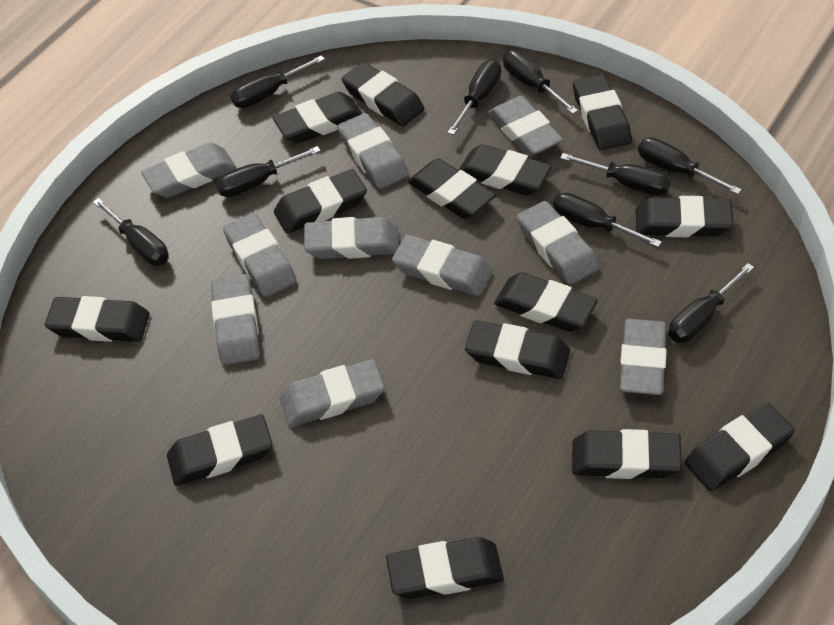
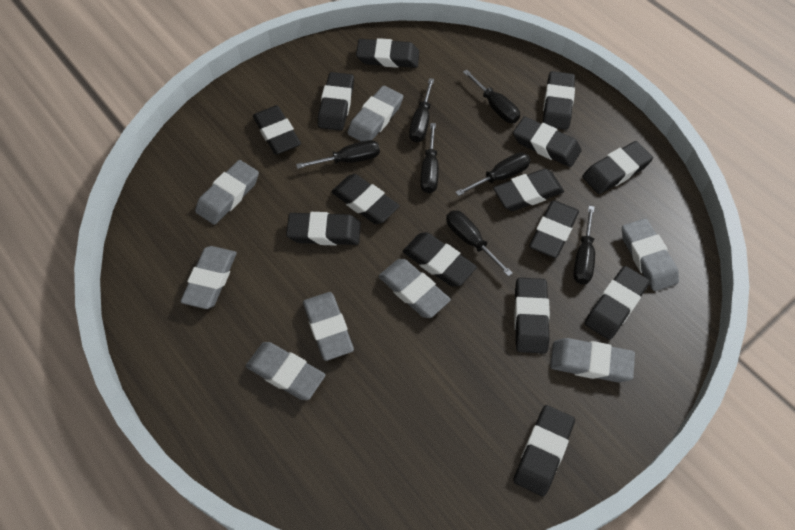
black screwdriver: 9 -> 7
grey eraser: 10 -> 8

